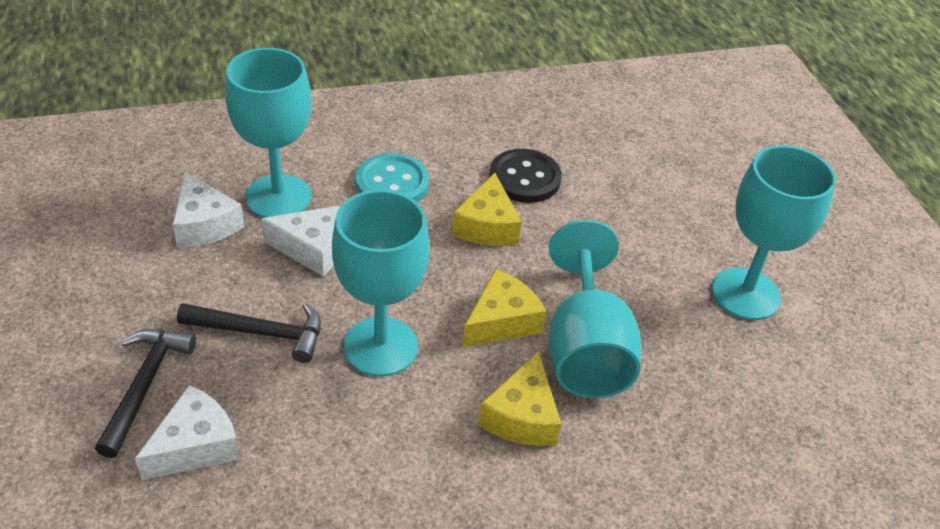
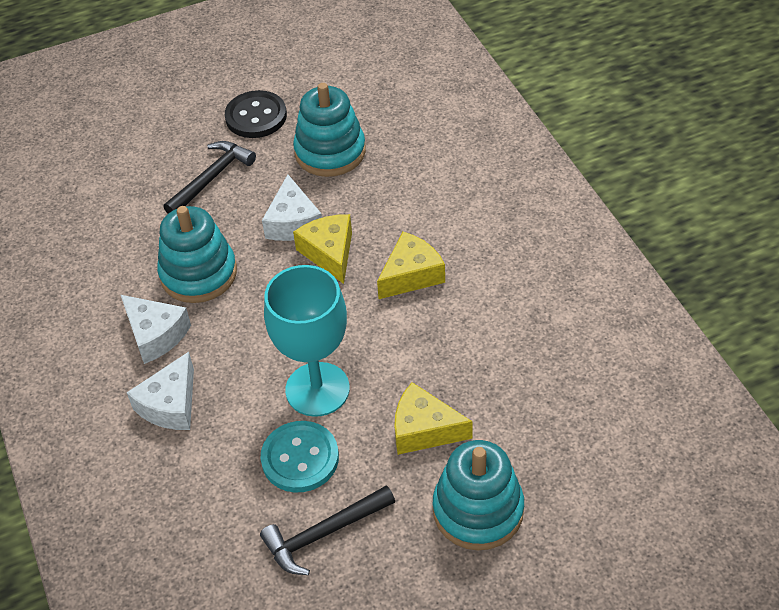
turquoise goblet: 4 -> 1
turquoise stacking toy: 0 -> 3

